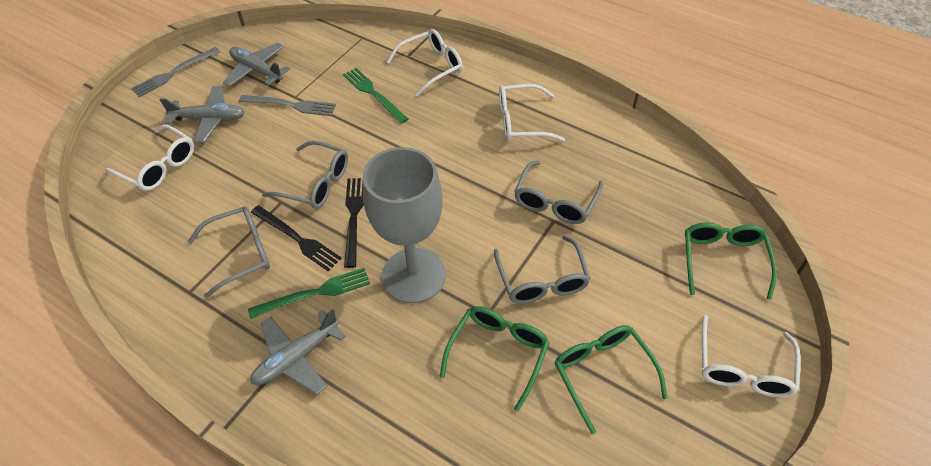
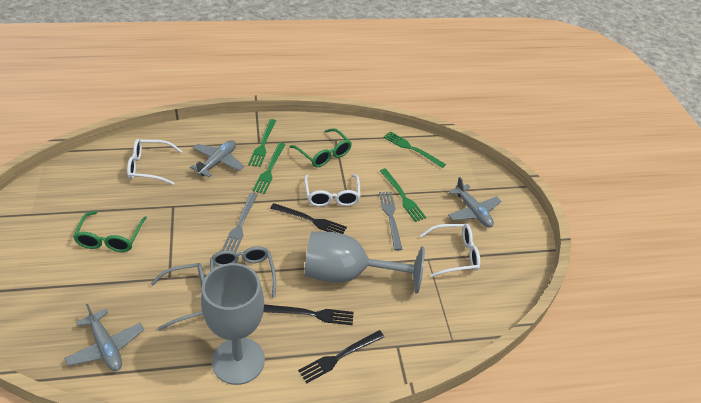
black fork: 2 -> 3
green fork: 2 -> 4
green glasses: 3 -> 2
grey glasses: 4 -> 2
grey goblet: 1 -> 2
white glasses: 4 -> 3

